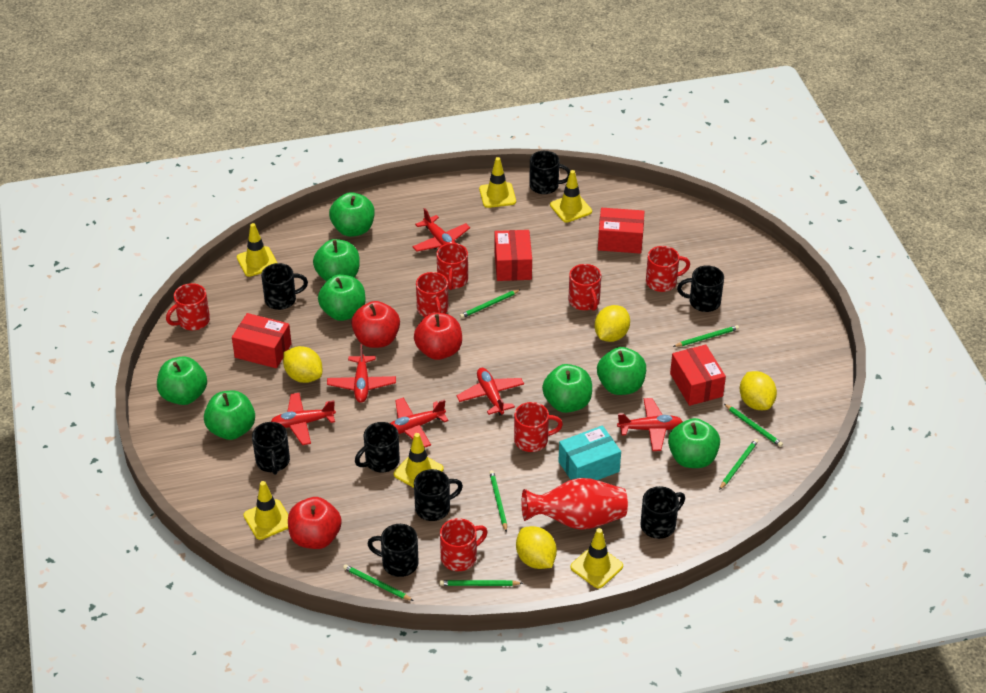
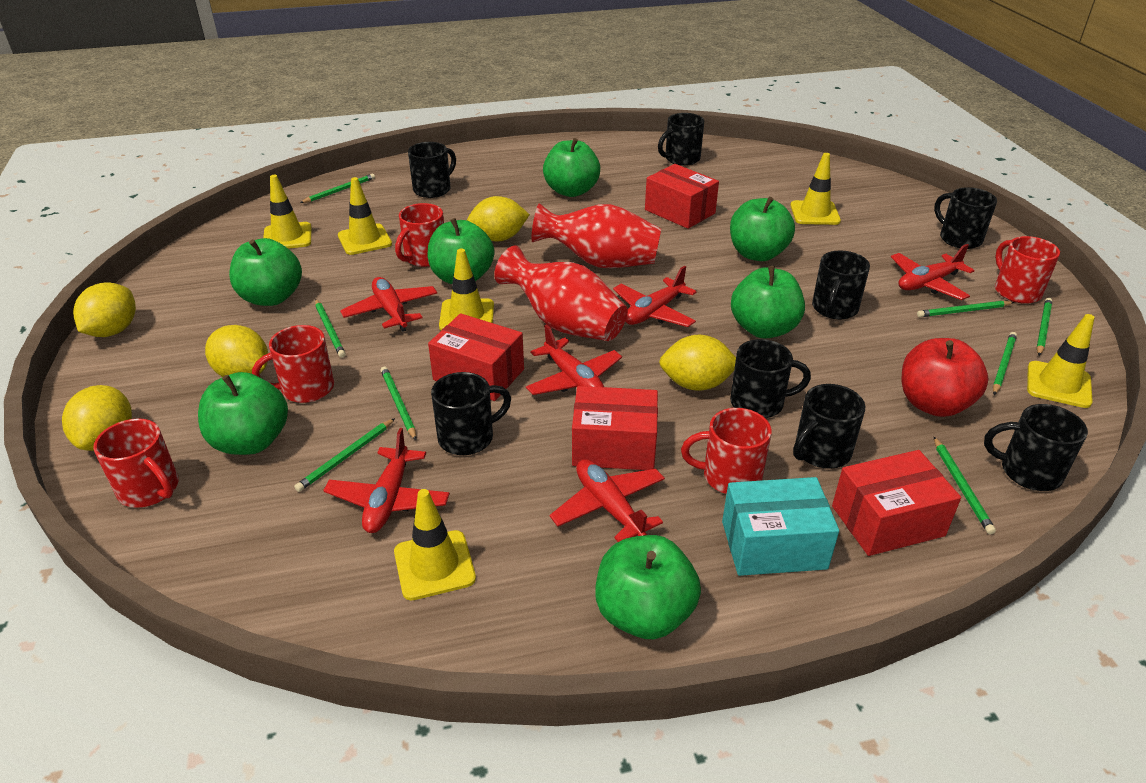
green apple: 8 -> 7
green pencil: 7 -> 8
red apple: 3 -> 1
red mug: 7 -> 5
red vase: 1 -> 2
yellow lemon: 4 -> 5

